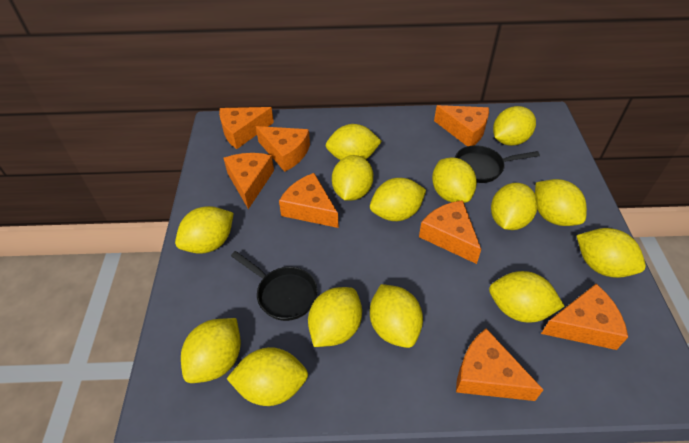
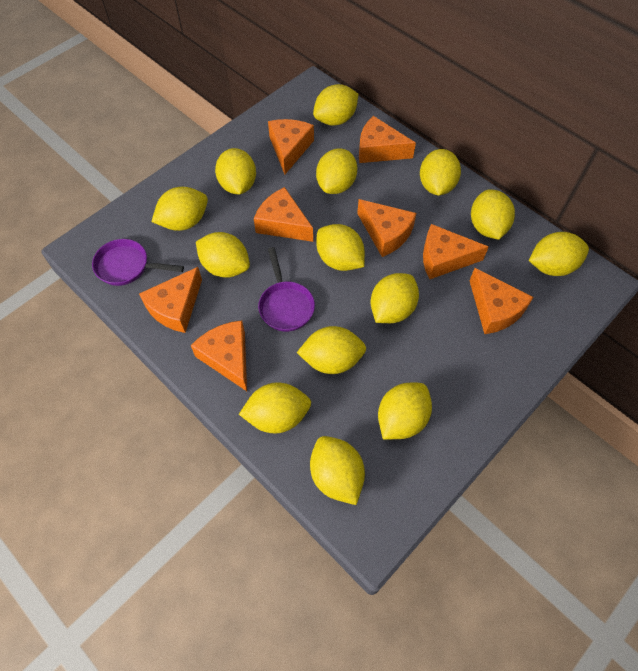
black pan: 2 -> 0
purple pan: 0 -> 2

